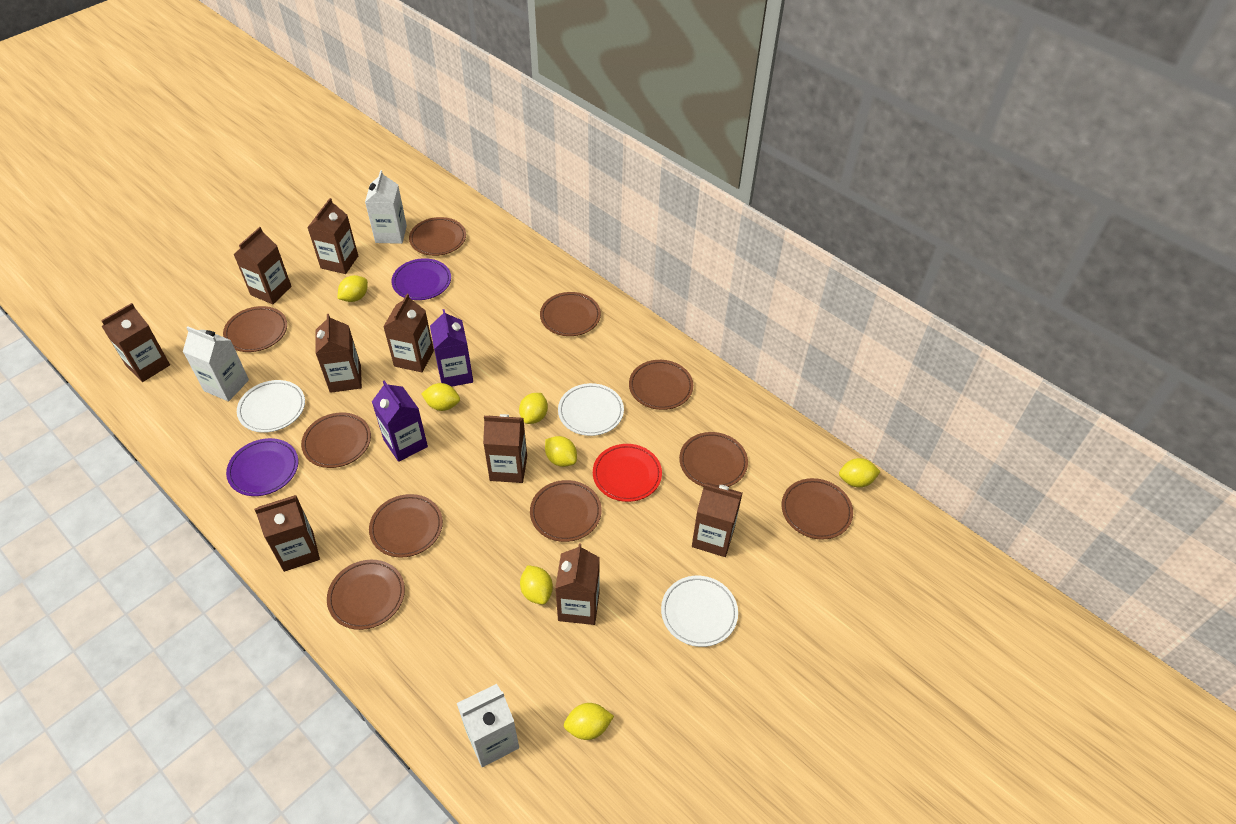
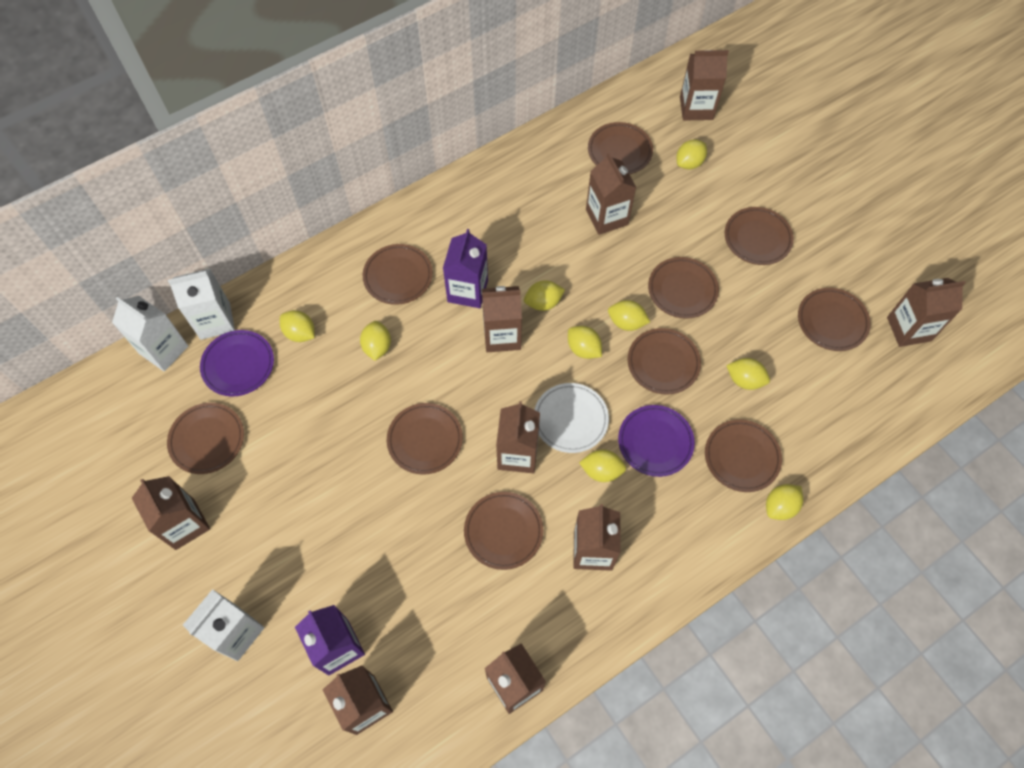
red plate: 1 -> 0
white plate: 3 -> 1
yellow lemon: 7 -> 9

